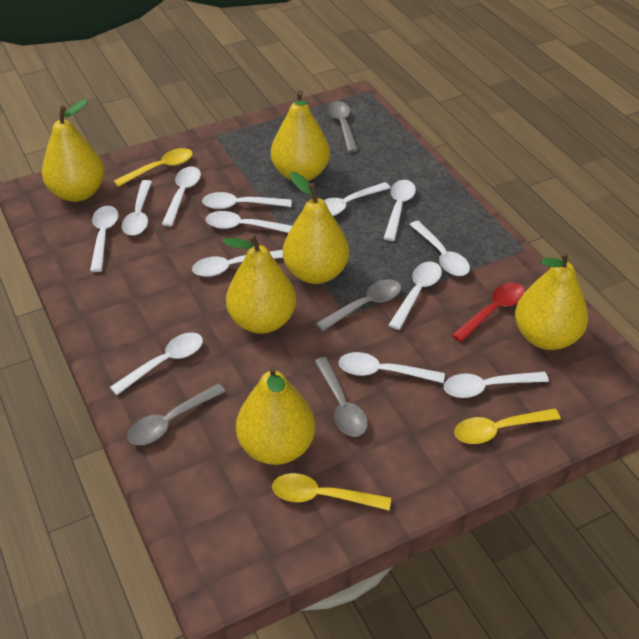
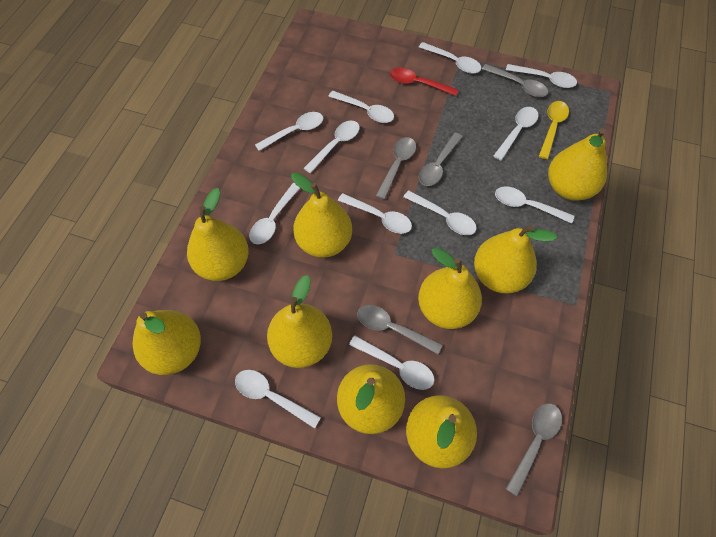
grey spoon: 4 -> 5
white spoon: 13 -> 12
yellow pear: 6 -> 9
yellow spoon: 3 -> 1

